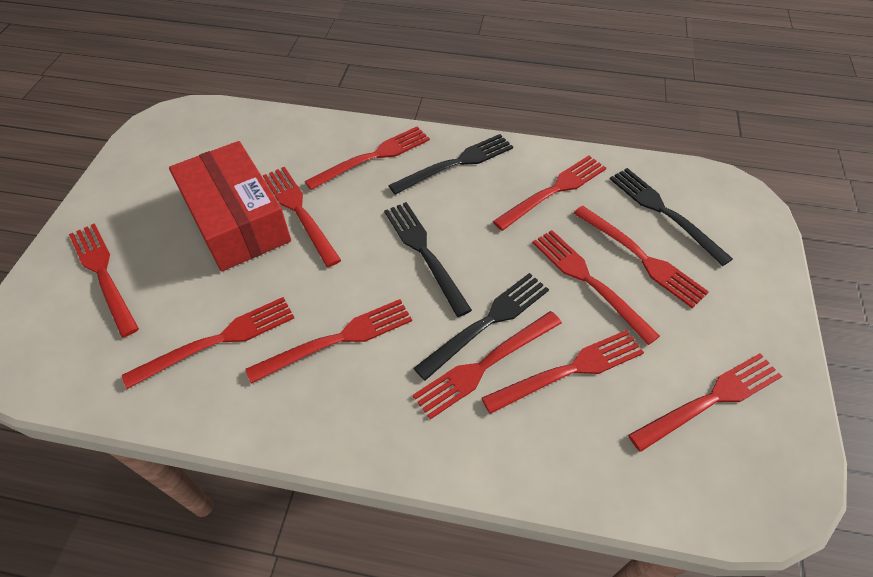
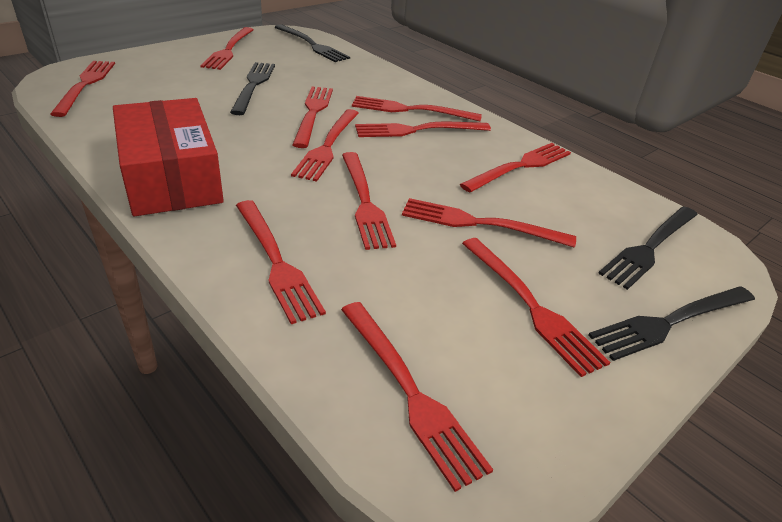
red fork: 11 -> 12

